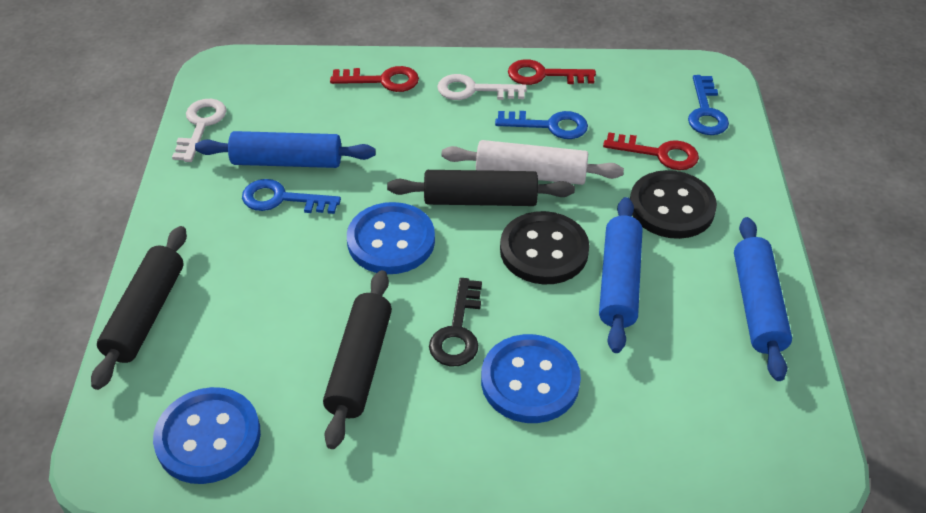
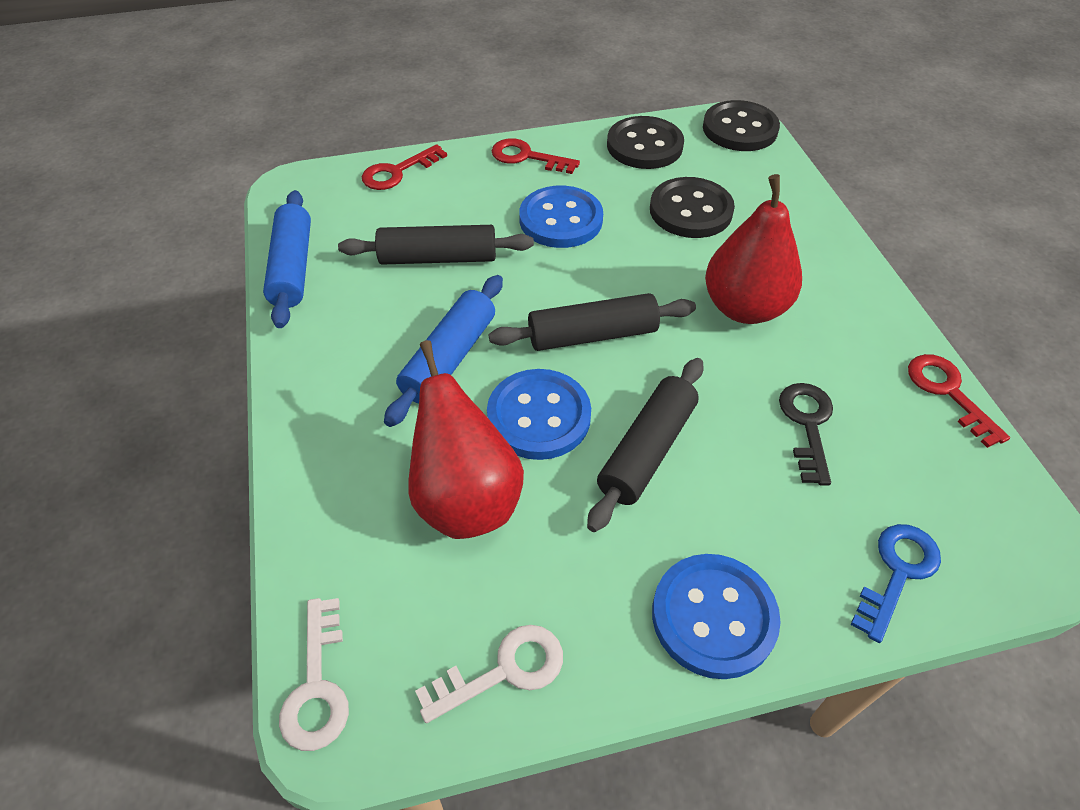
black button: 2 -> 3
blue key: 3 -> 1
blue rolling pin: 3 -> 2
red pear: 0 -> 2
white rolling pin: 1 -> 0

